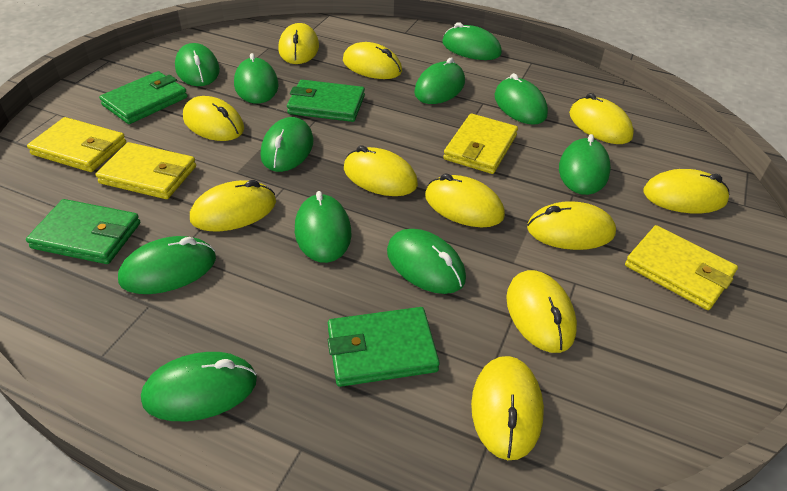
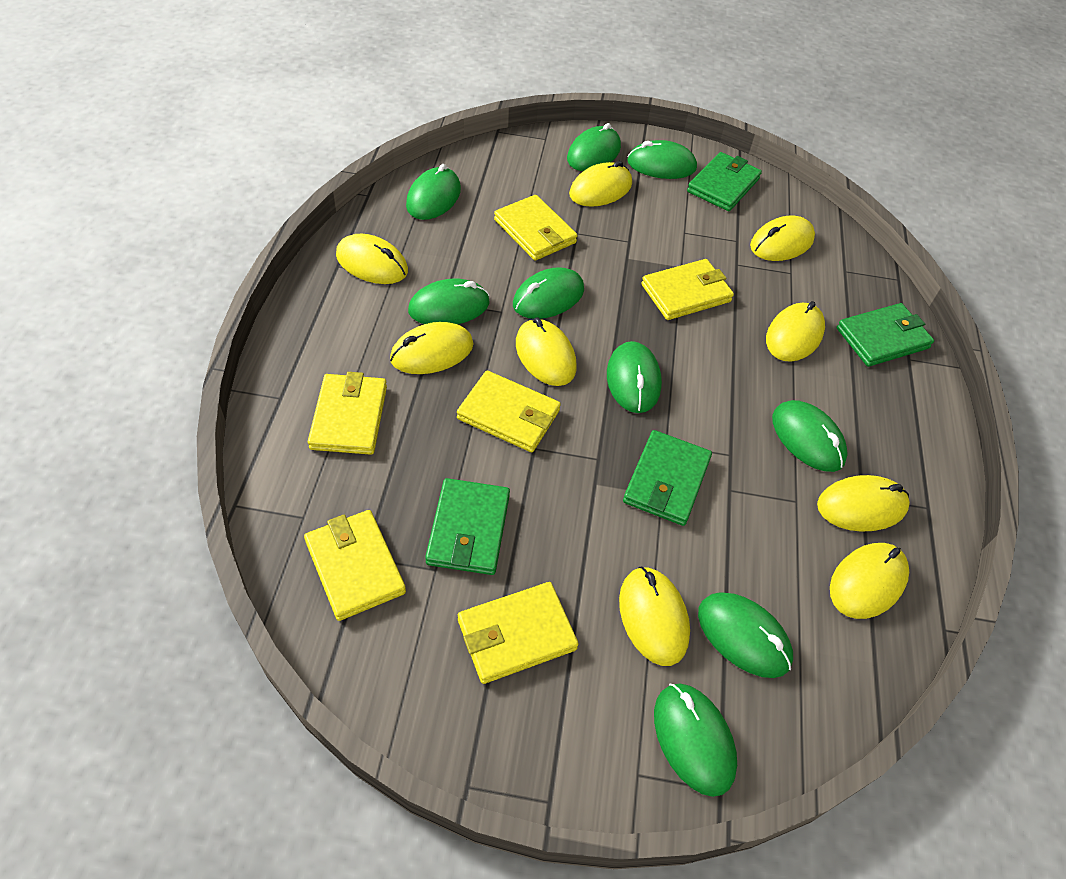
green mouse: 11 -> 9
yellow mouse: 11 -> 9
yellow wallet: 4 -> 6

